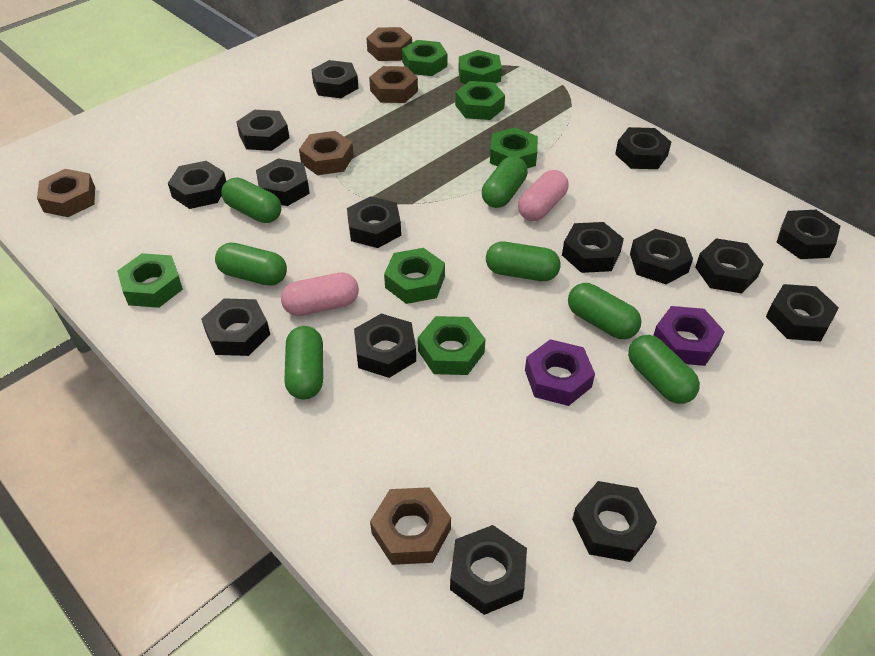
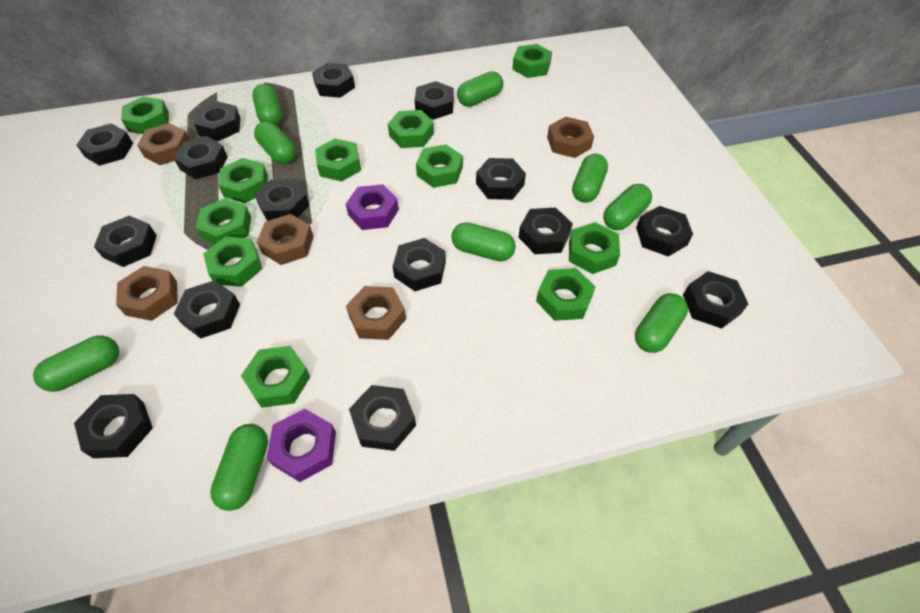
green capsule: 7 -> 9
green nut: 7 -> 11
pink capsule: 2 -> 0

